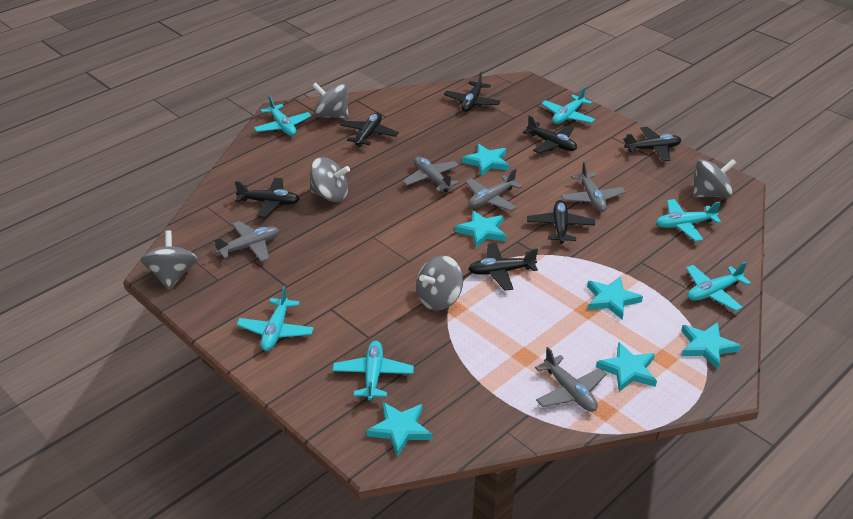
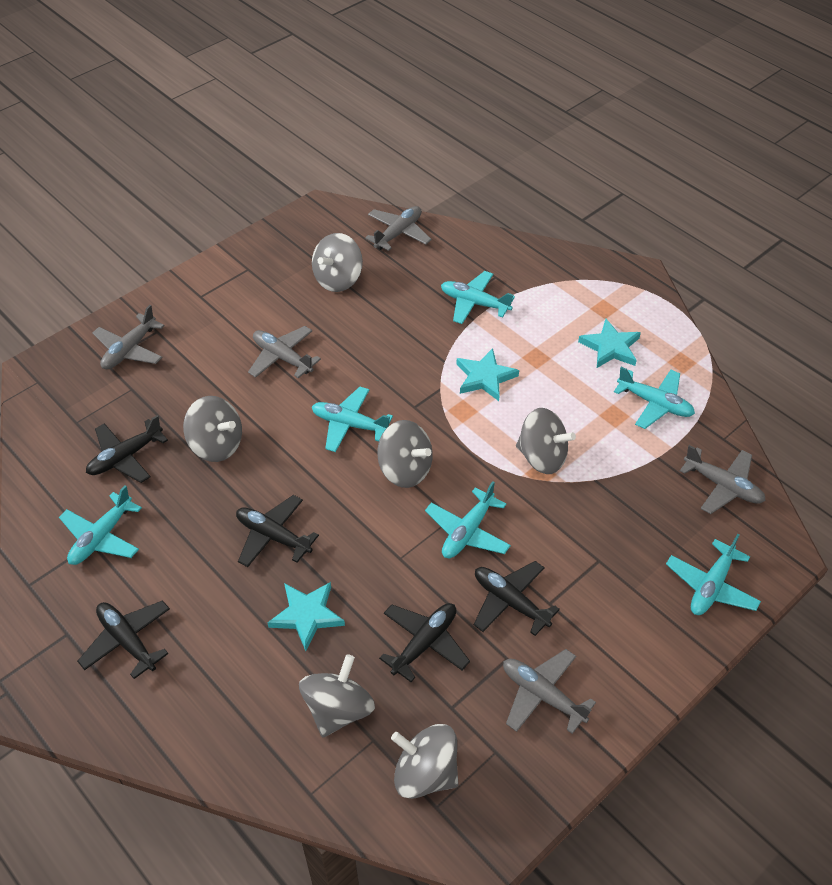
black plane: 7 -> 5
grey spinning top: 5 -> 6
turquoise star: 6 -> 3

